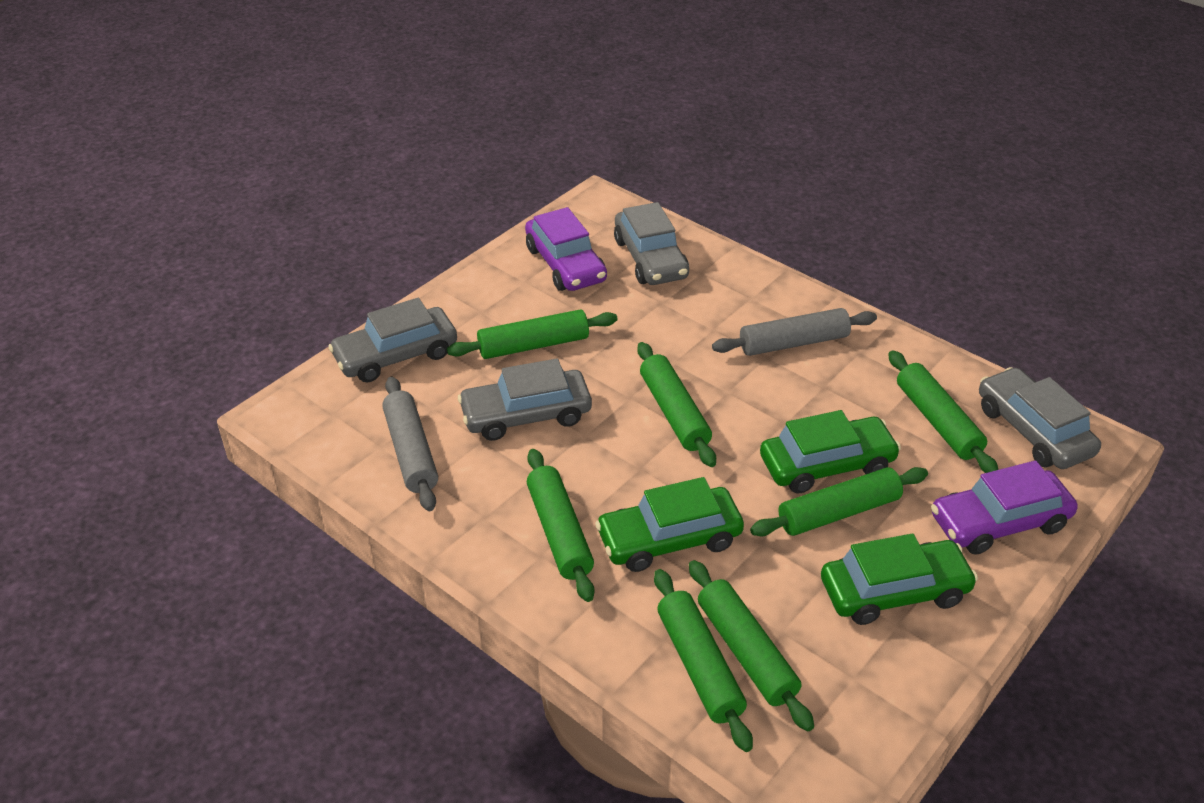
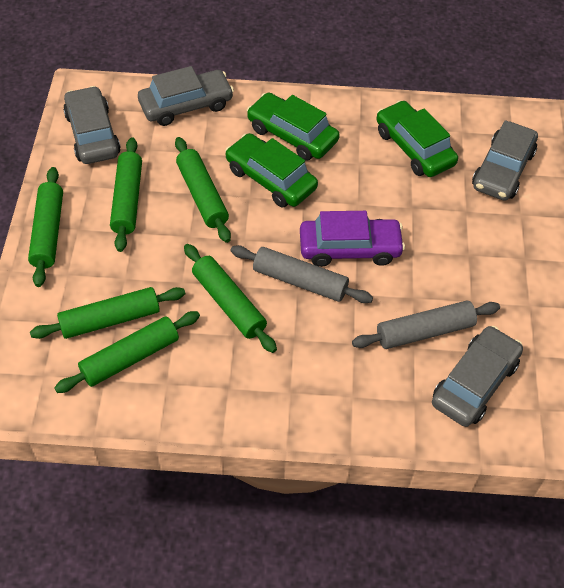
green rolling pin: 7 -> 6
purple car: 2 -> 1

